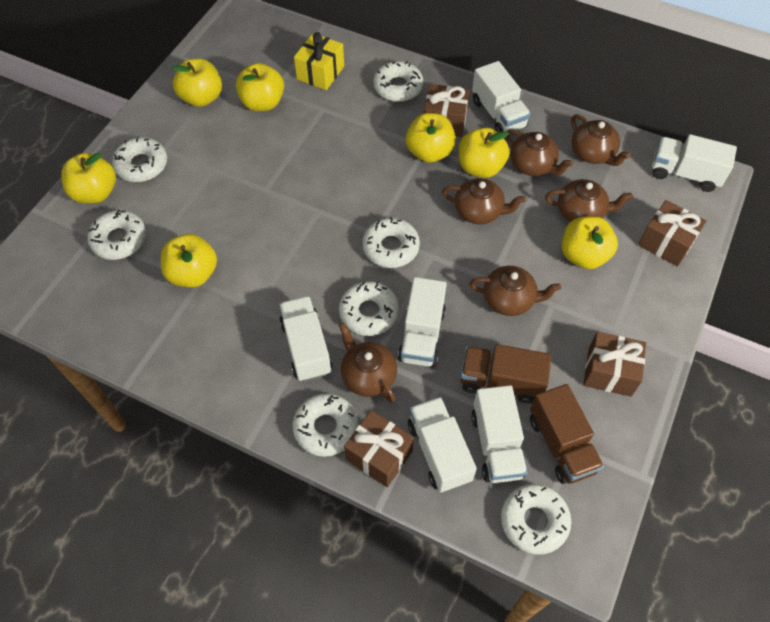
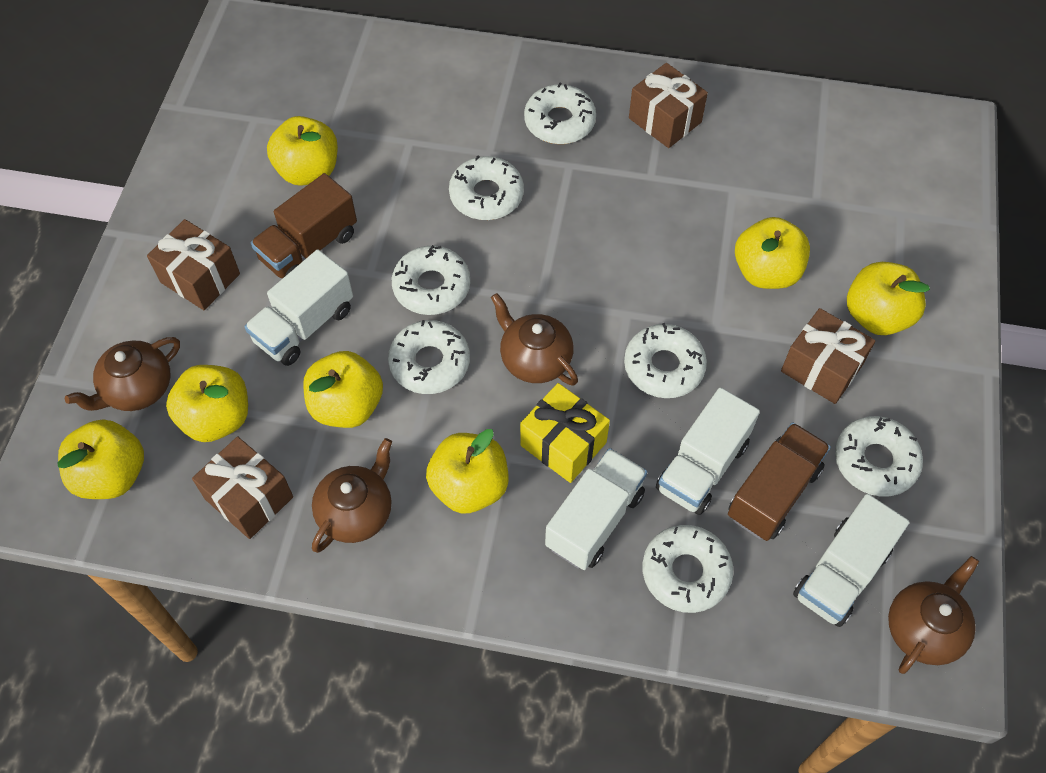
brown teapot: 6 -> 4
white truck: 6 -> 4

